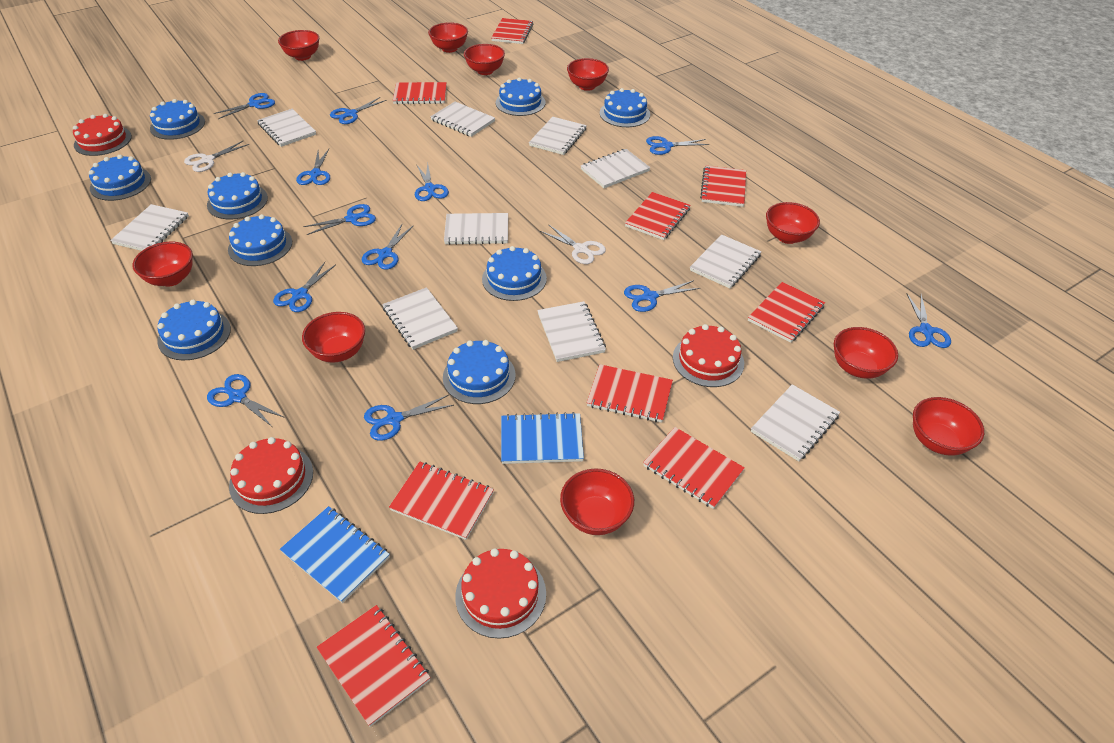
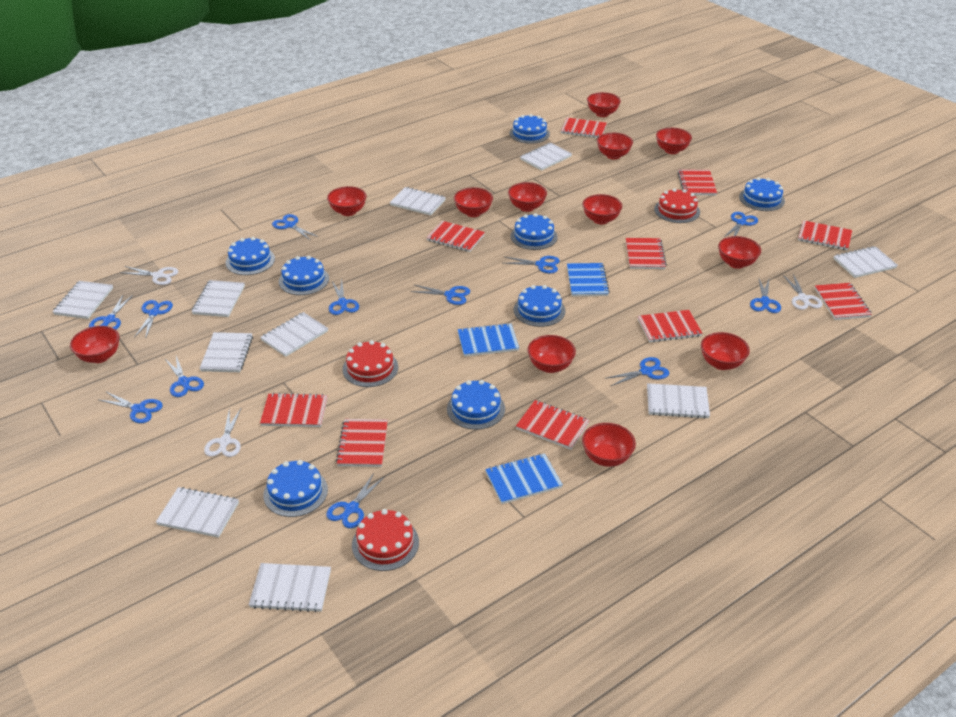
blue cake: 9 -> 8
blue notebook: 2 -> 3
red bowl: 10 -> 12
red cake: 4 -> 3
red notebook: 9 -> 10
white scissors: 2 -> 3

